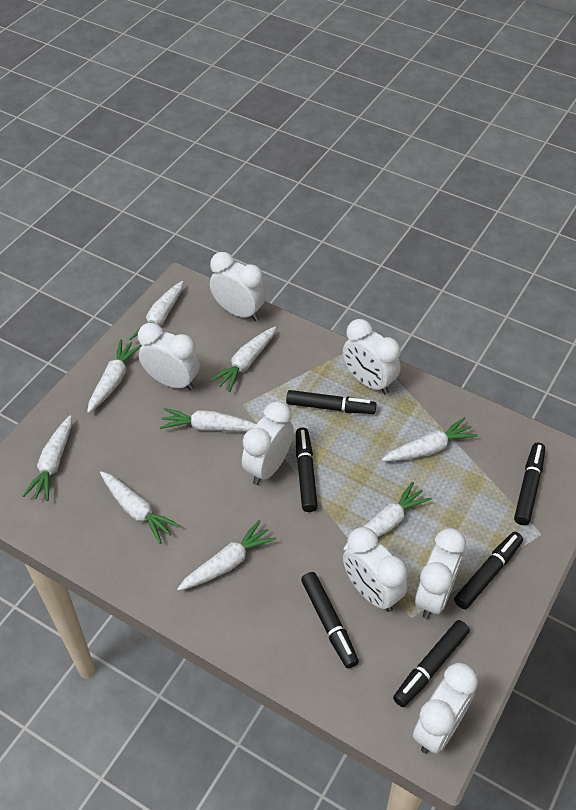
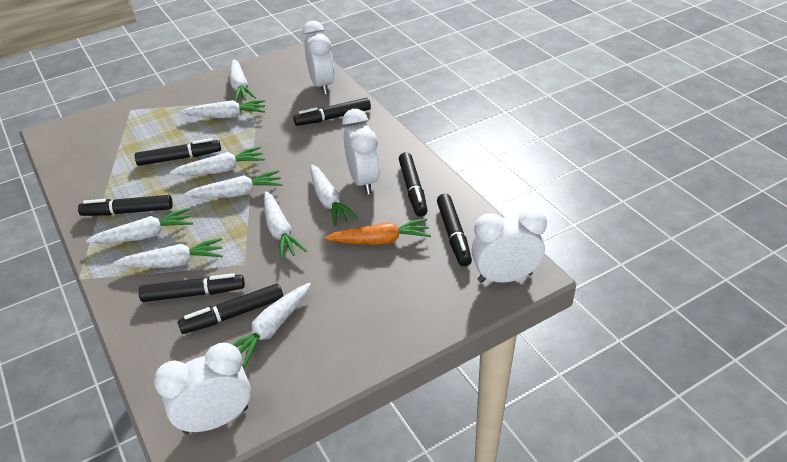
black marker: 6 -> 7
orange carrot: 0 -> 1
white clock: 7 -> 4

